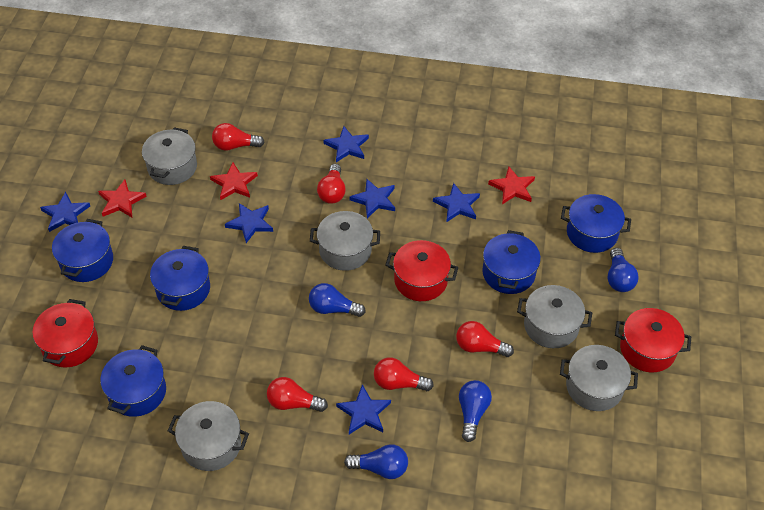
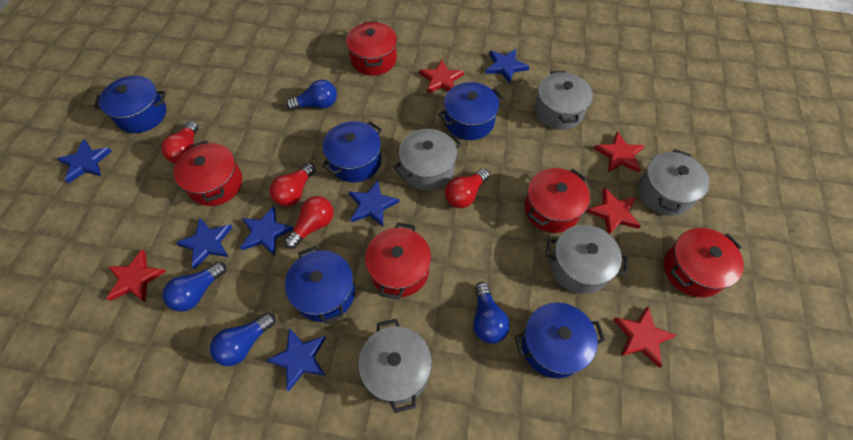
red light bulb: 5 -> 4
red pot: 3 -> 5
red star: 3 -> 5

